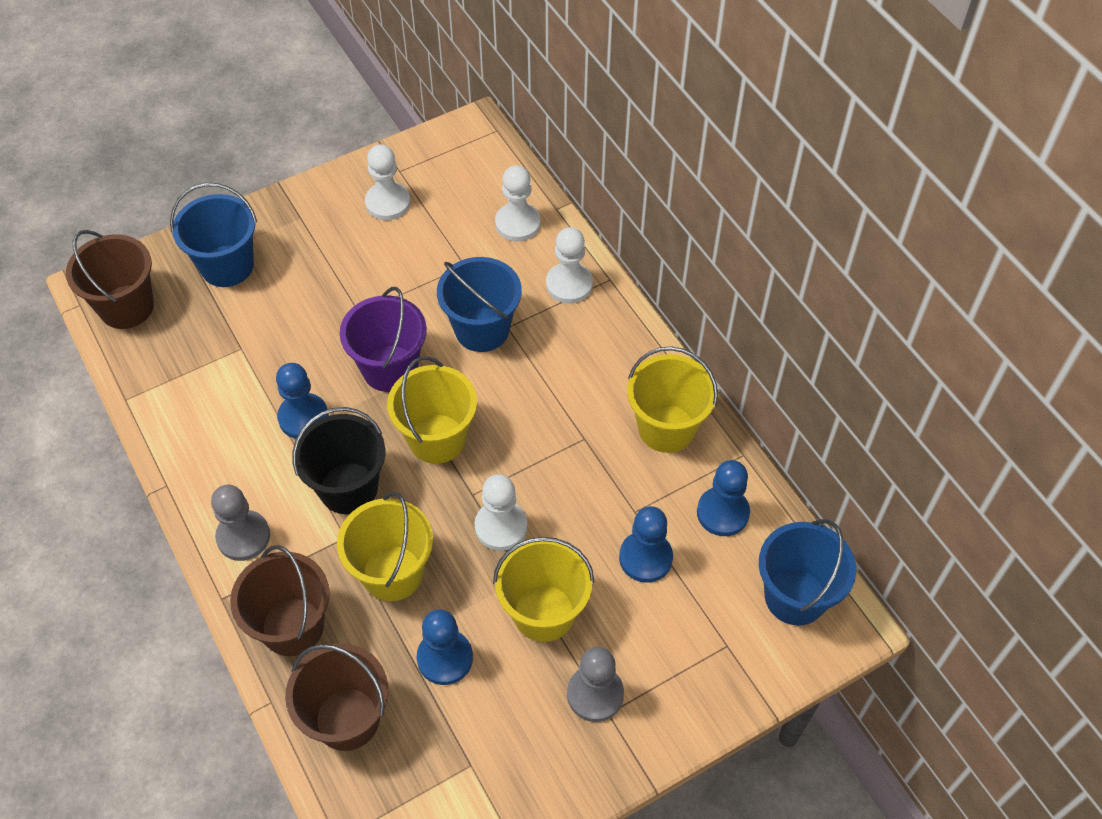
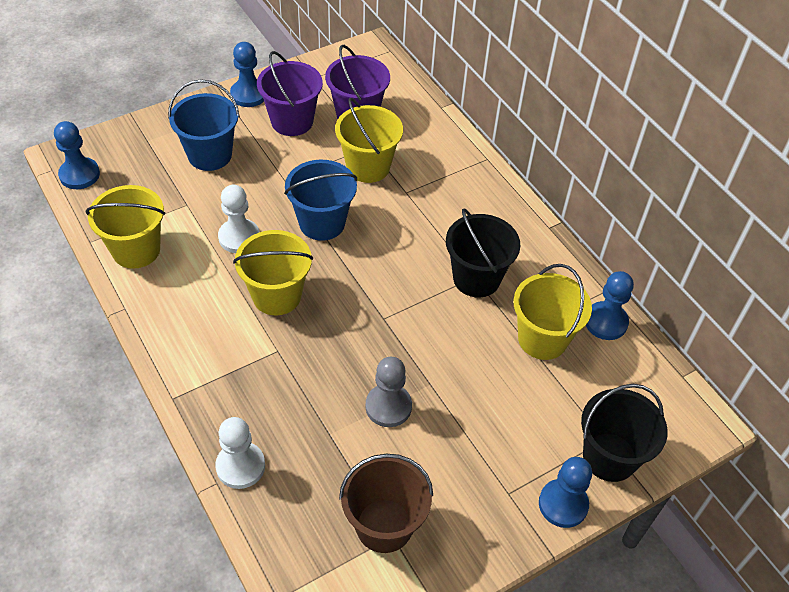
black bucket: 1 -> 2
blue bucket: 3 -> 2
brown bucket: 3 -> 1
grey pawn: 2 -> 1
purple bucket: 1 -> 2
white pawn: 4 -> 2

